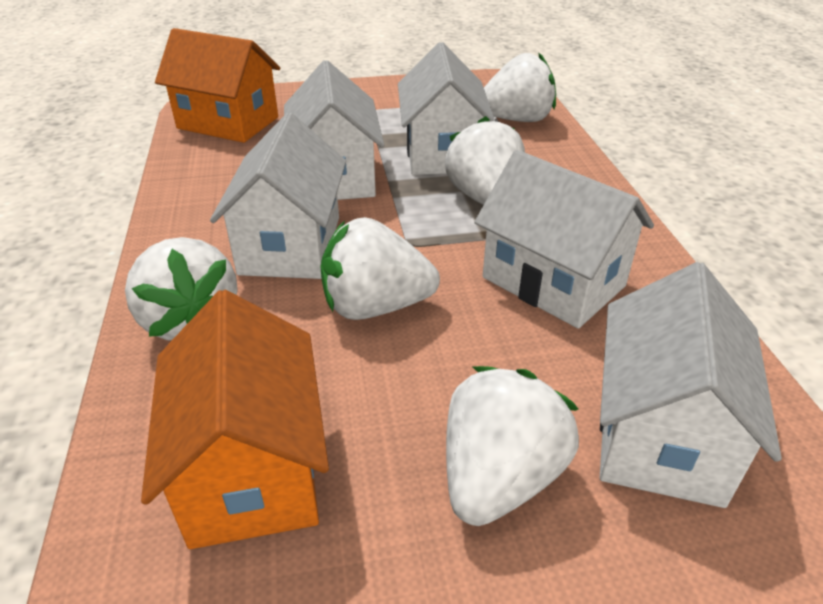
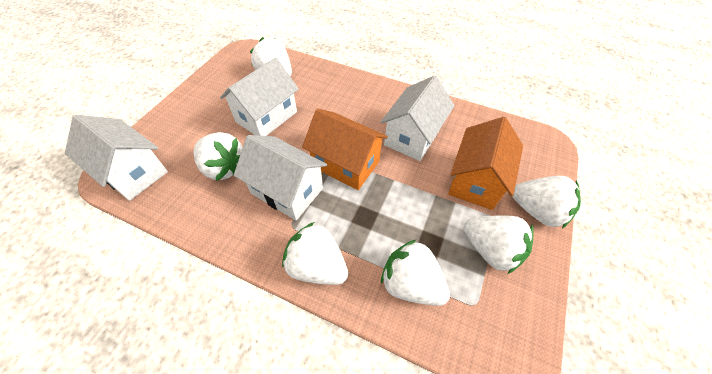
white house: 5 -> 4
white strawberry: 5 -> 6

